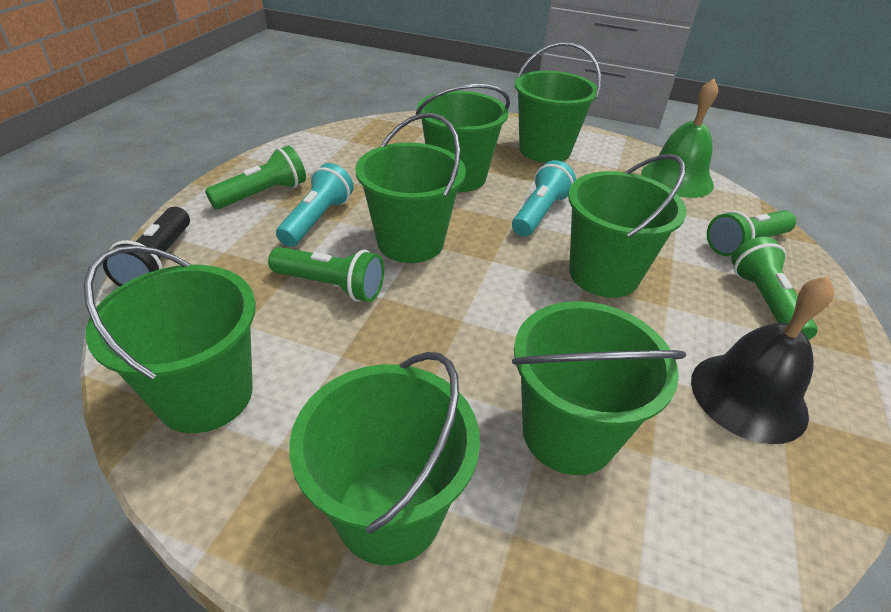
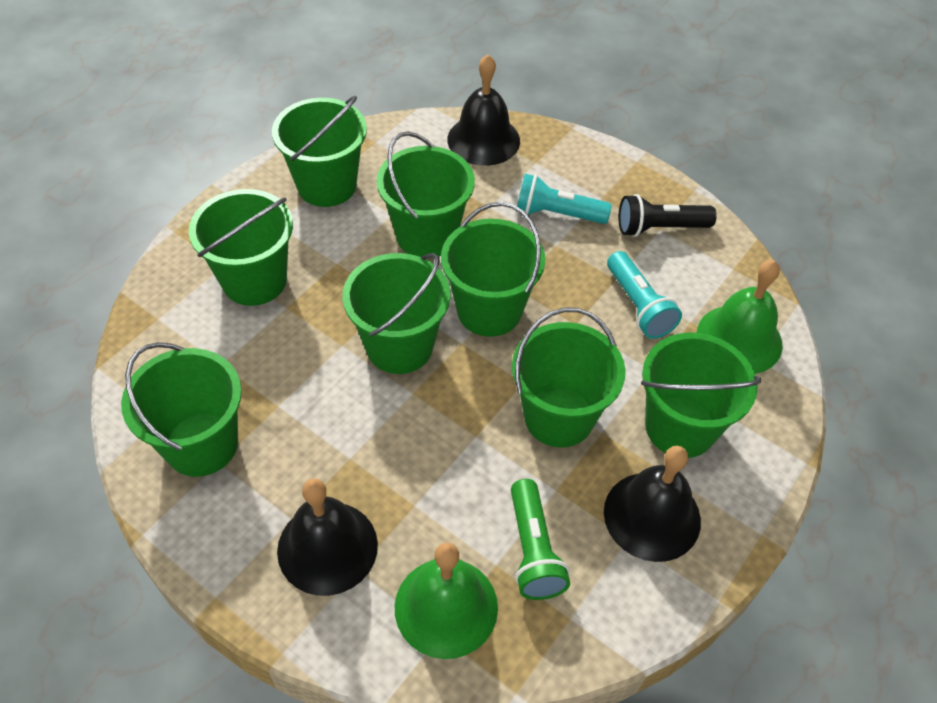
black bell: 1 -> 3
green bell: 1 -> 2
green bucket: 7 -> 8
green flashlight: 4 -> 1

